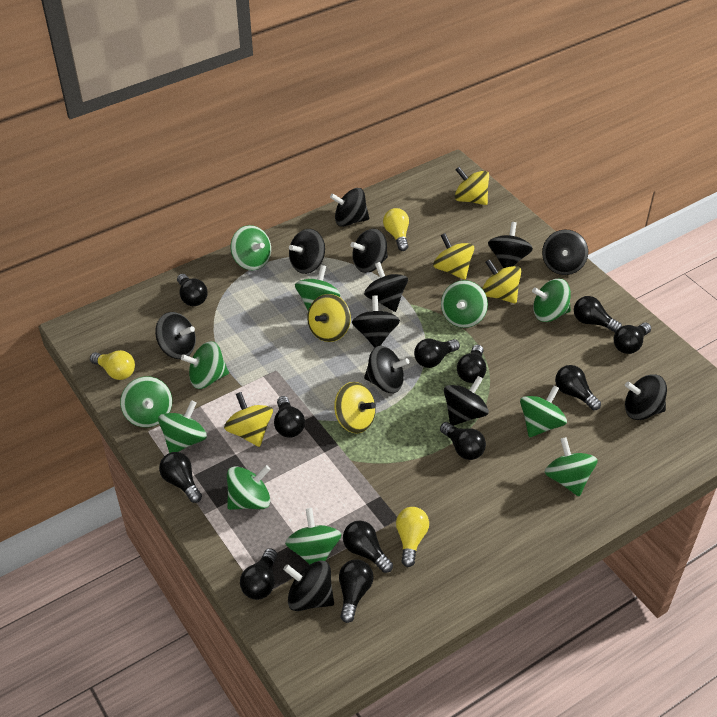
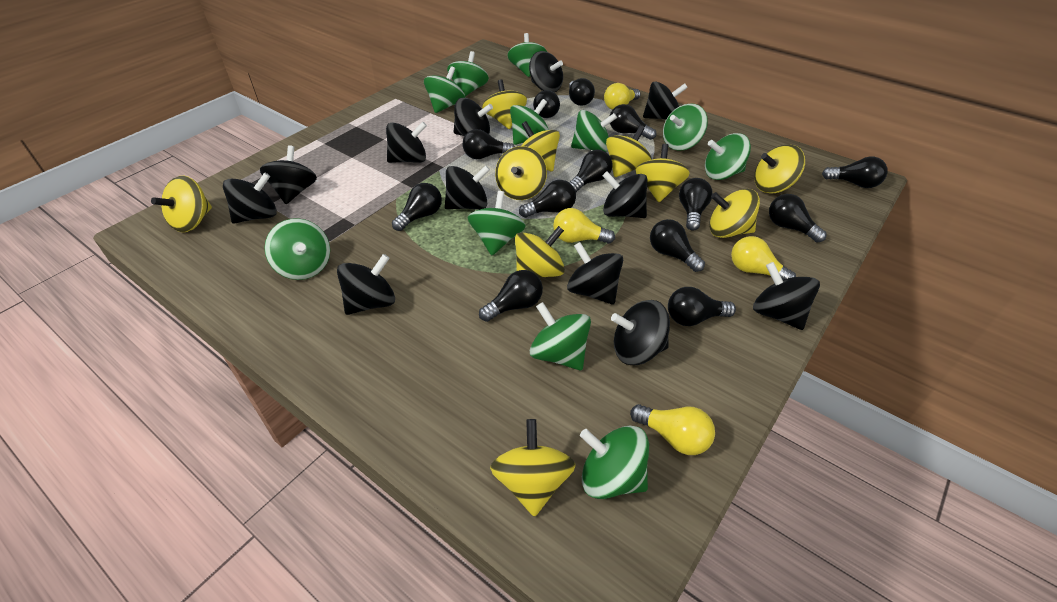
black light bulb: 12 -> 13
yellow light bulb: 3 -> 4
yellow spinning top: 6 -> 10

